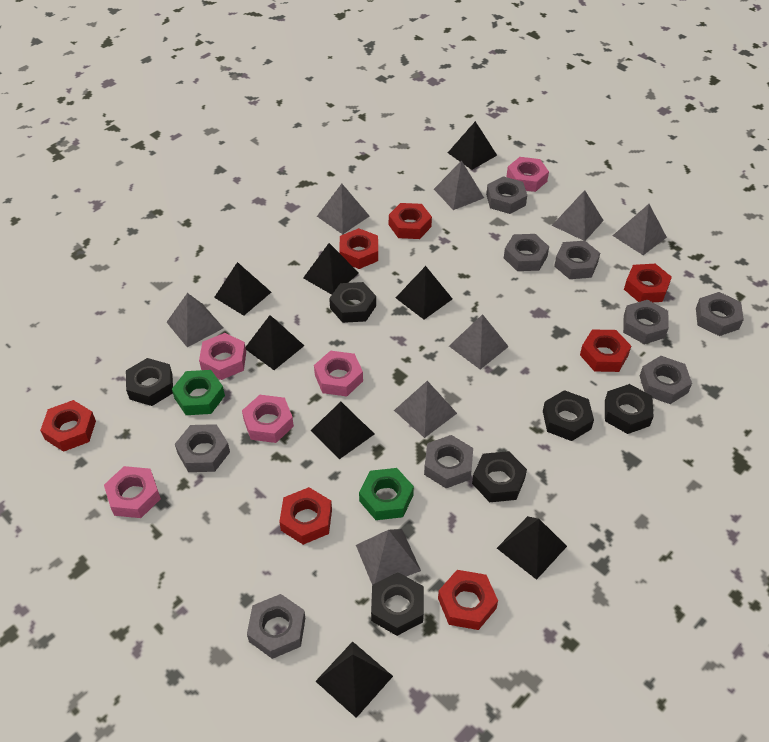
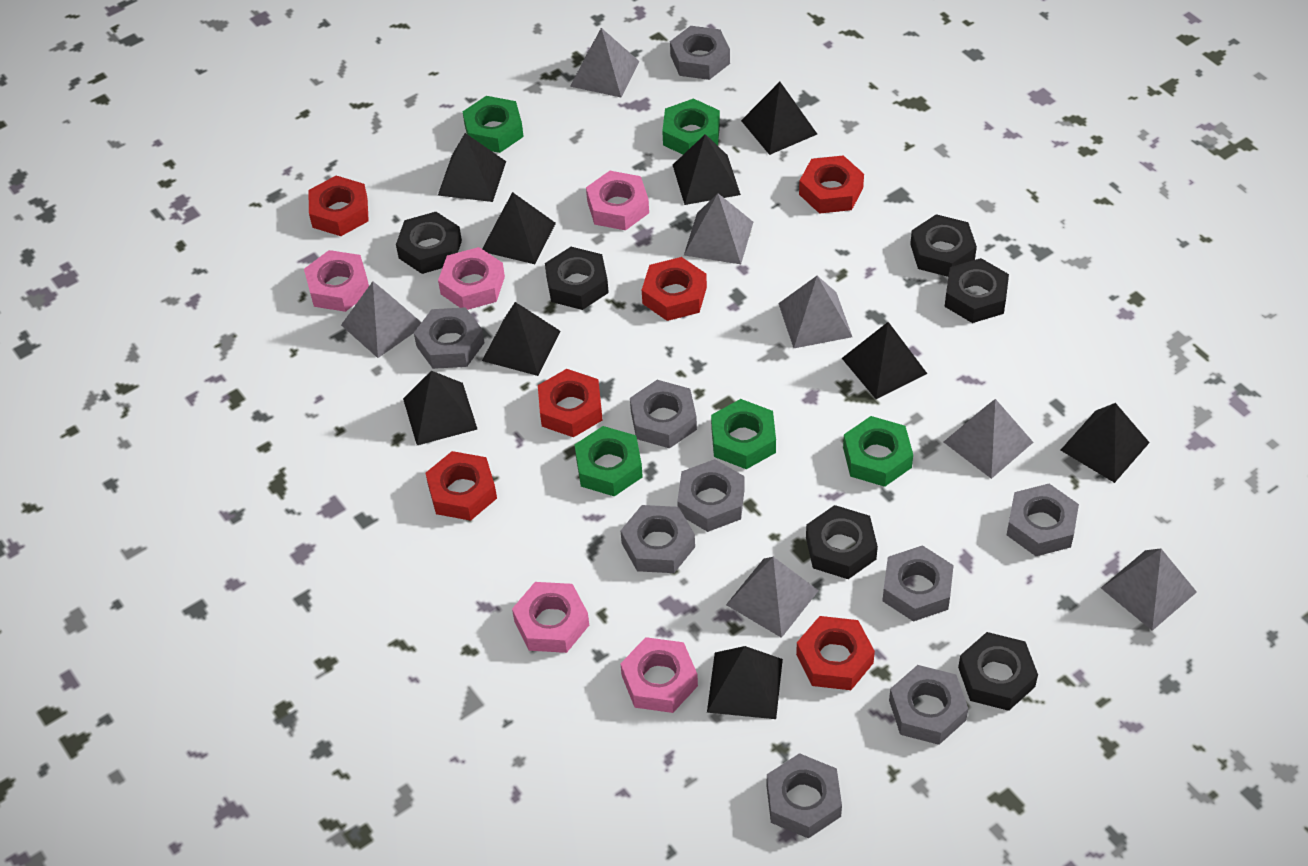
black pyramid: 8 -> 9
green nut: 2 -> 5
grey pyramid: 8 -> 7
red nut: 7 -> 6

